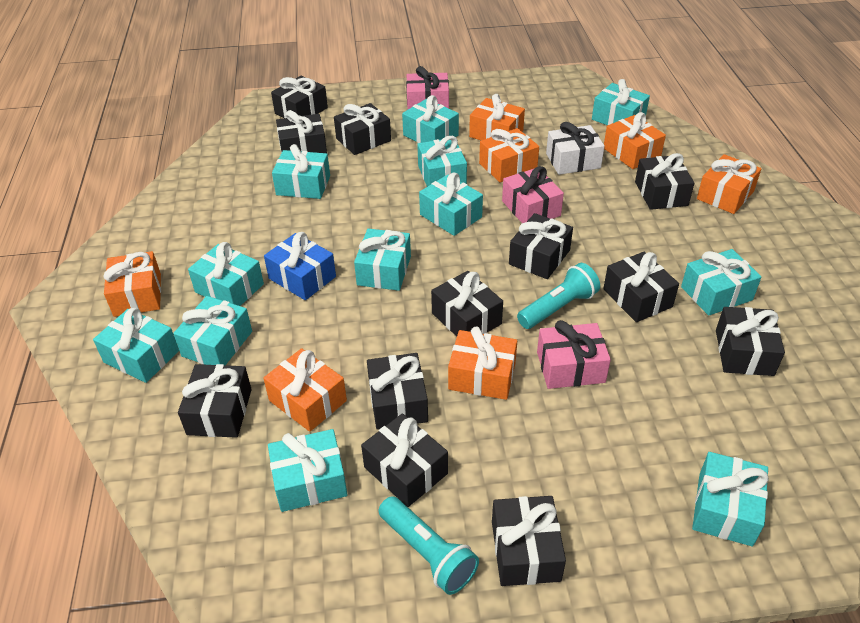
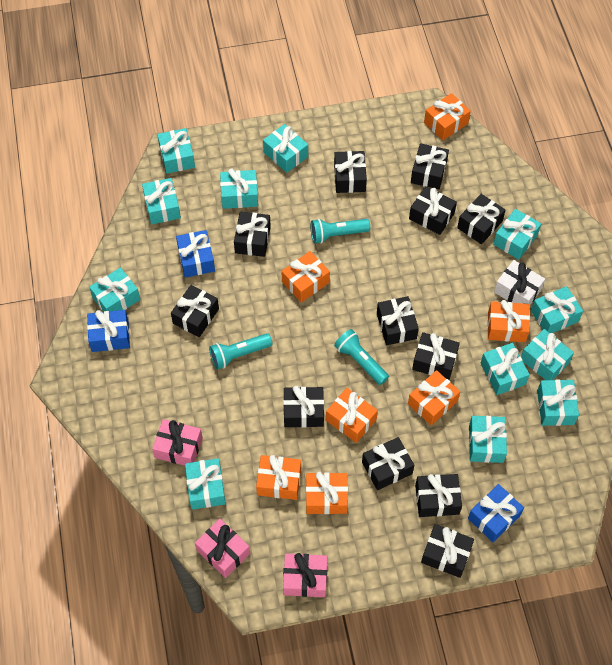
blue gift: 1 -> 3
turquoise flashlight: 2 -> 3

